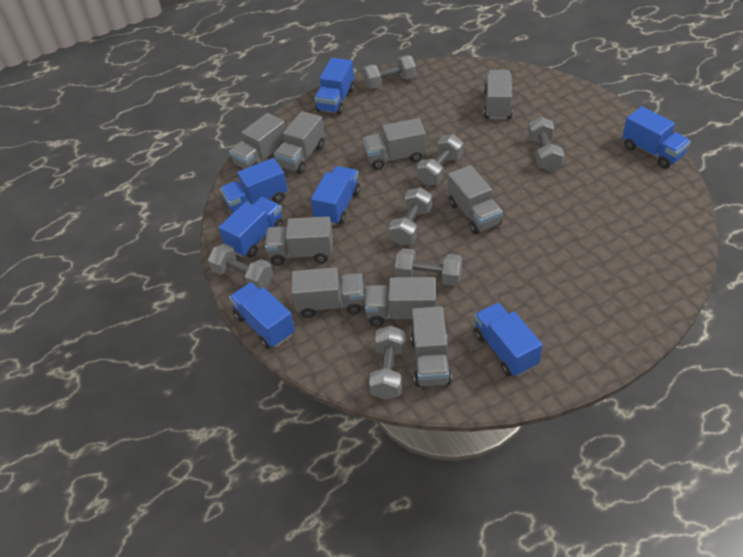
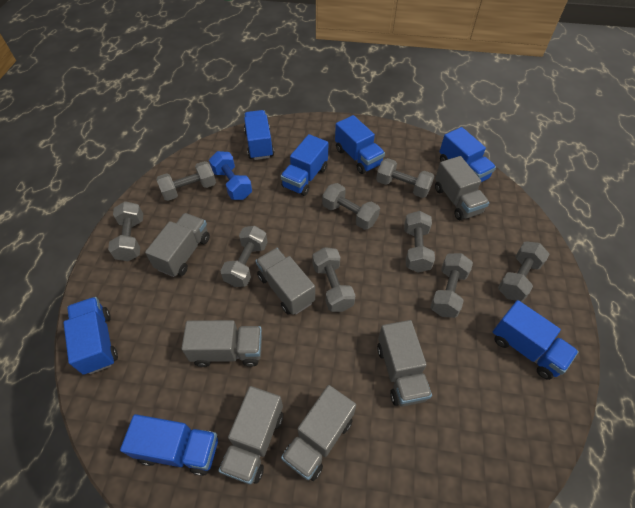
blue dumbbell: 0 -> 1
grey dumbbell: 7 -> 9
grey truck: 9 -> 7

